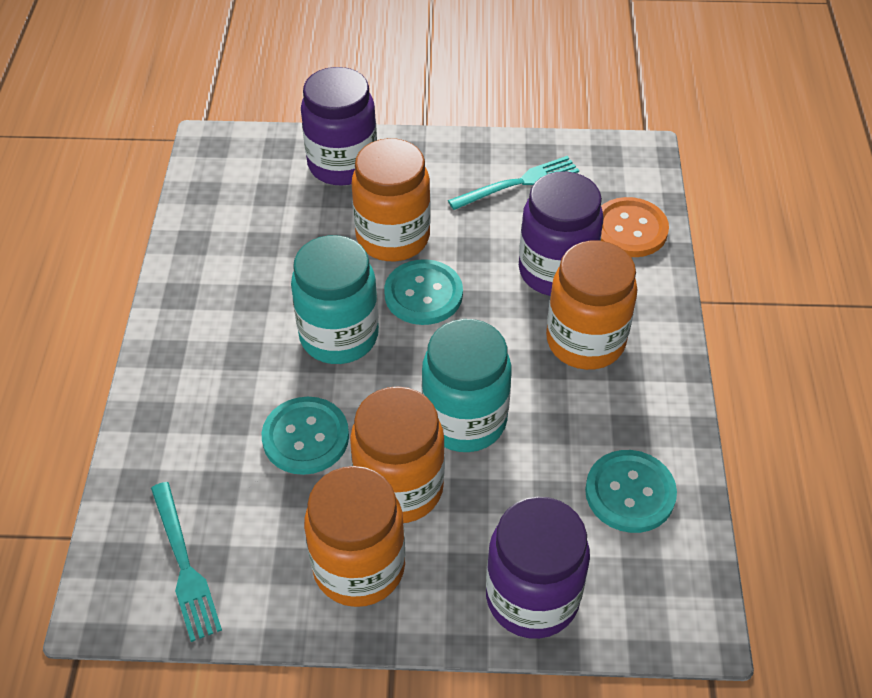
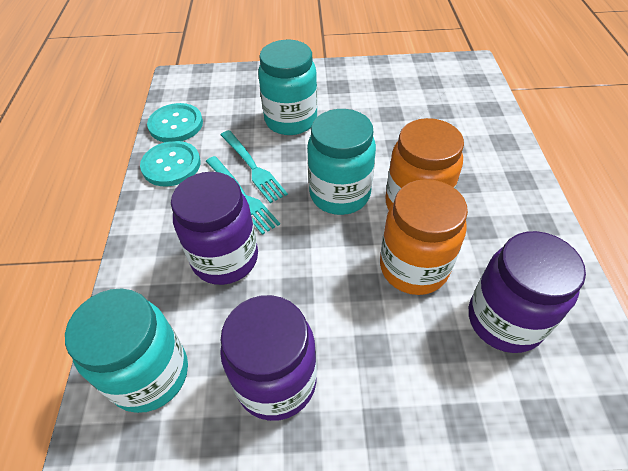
orange button: 1 -> 0
orange jar: 4 -> 2
turquoise button: 3 -> 2
turquoise jar: 2 -> 3

